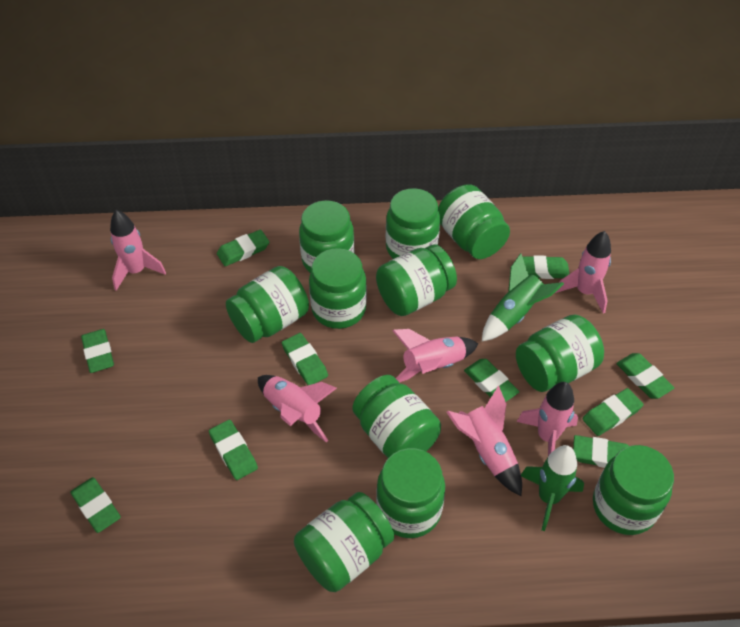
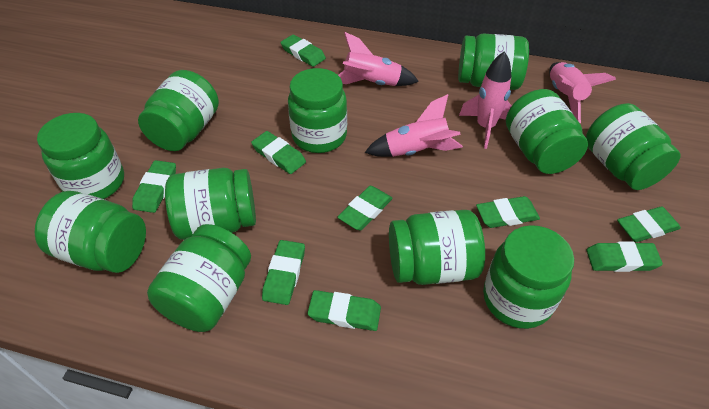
green eraser: 10 -> 9
green rocket: 2 -> 0
pink rocket: 6 -> 4

